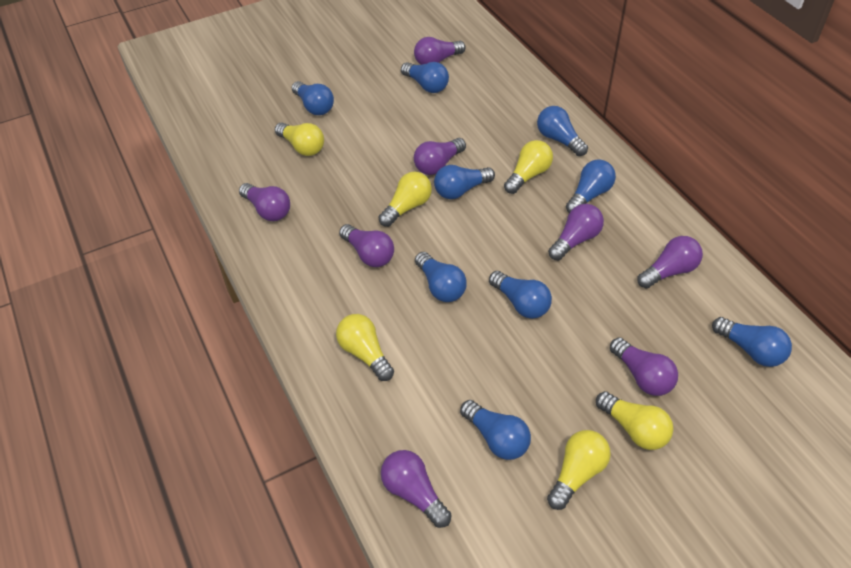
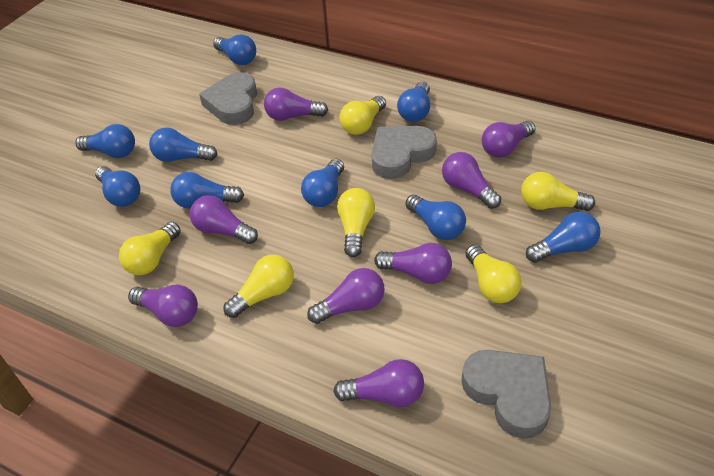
grey heart: 0 -> 3

